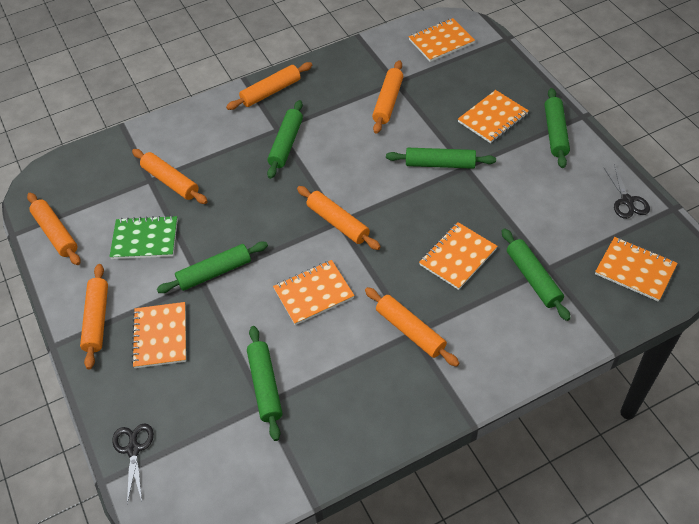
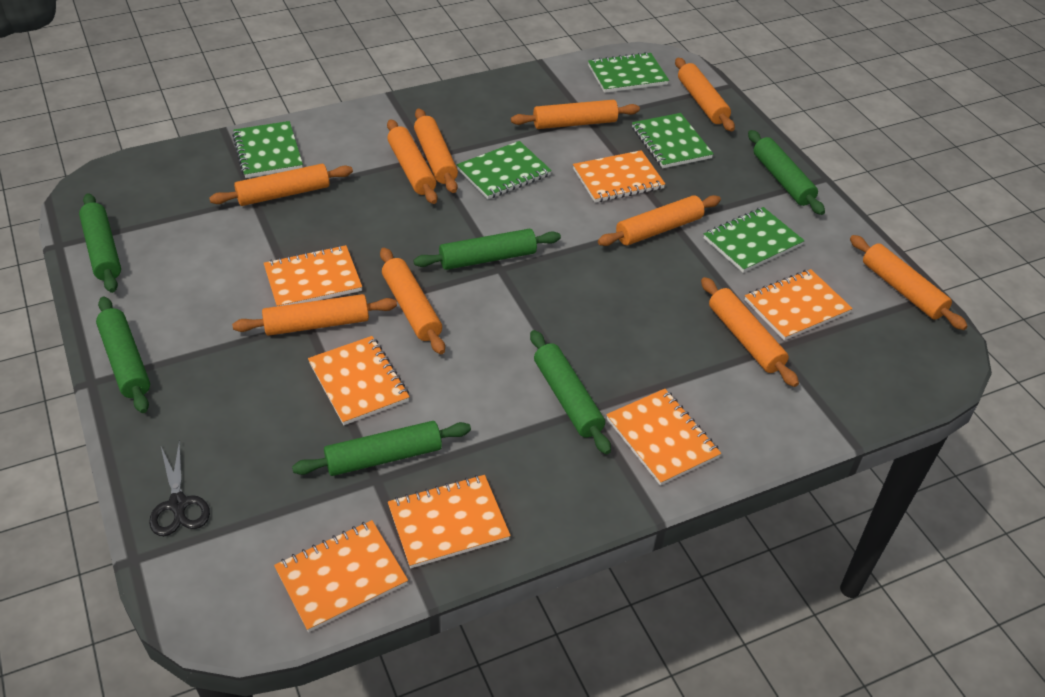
black scissors: 2 -> 1
green notebook: 1 -> 5
orange notebook: 6 -> 7
orange rolling pin: 7 -> 10

